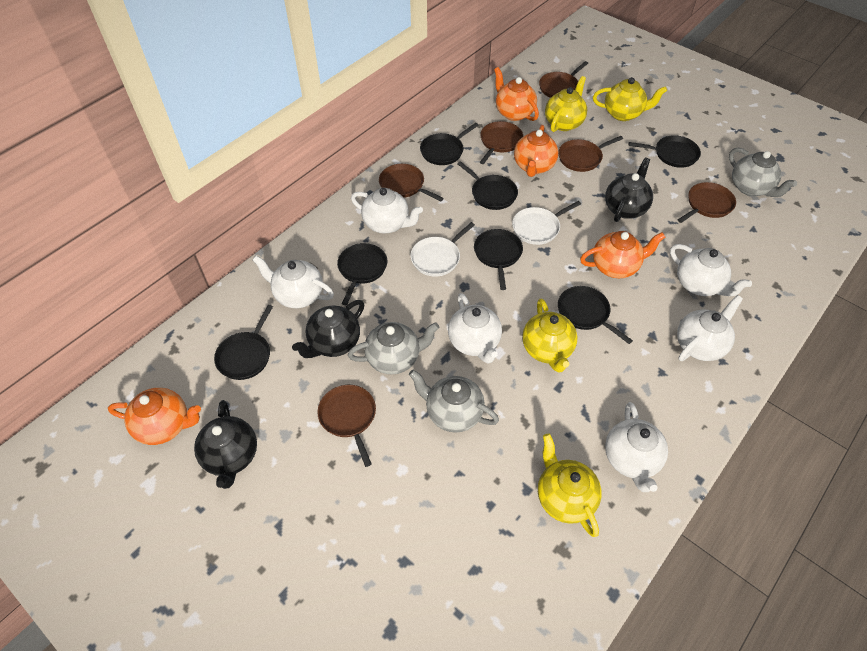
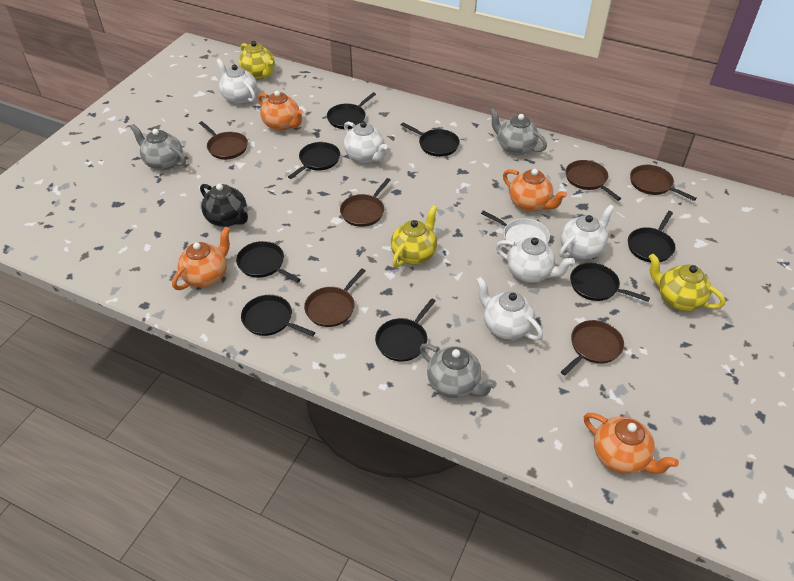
black pan: 7 -> 8
black teapot: 3 -> 1
white pan: 2 -> 1
white teapot: 6 -> 5
yellow teapot: 4 -> 3

